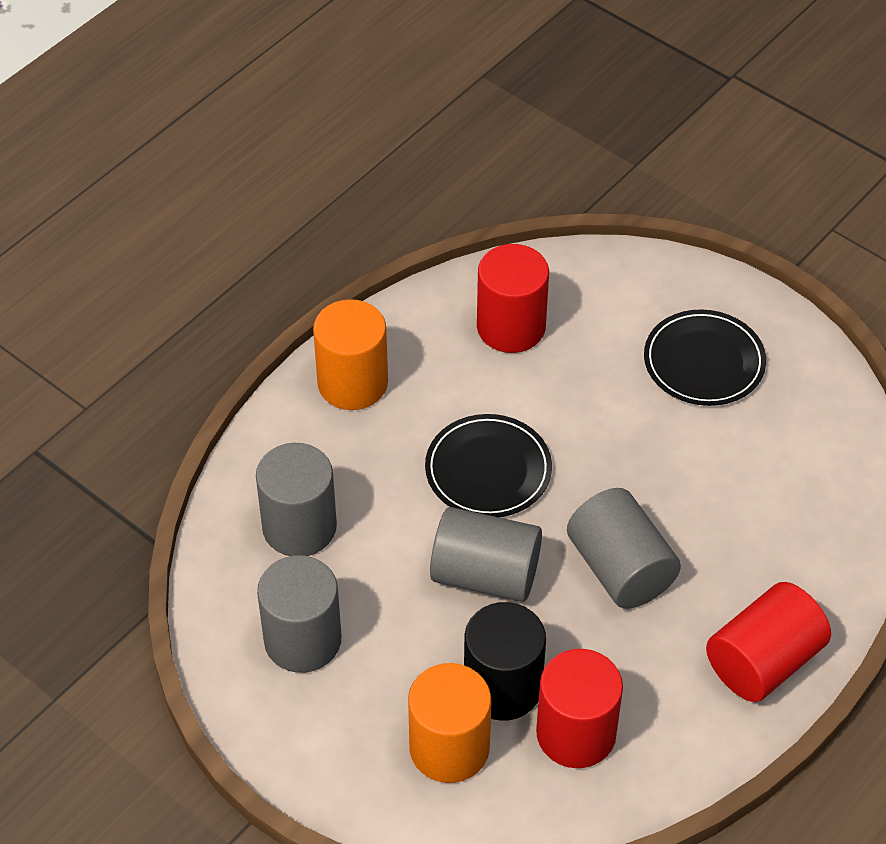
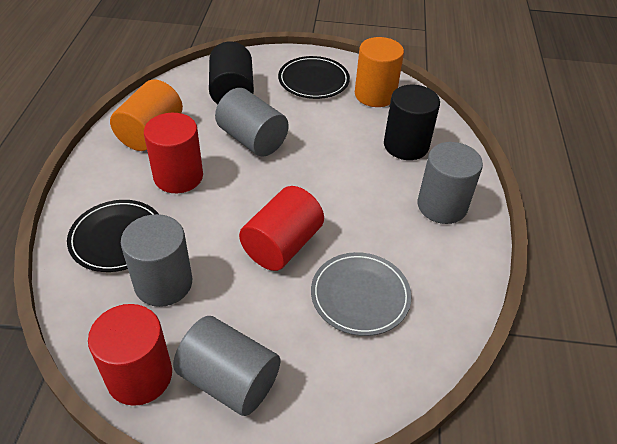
black cylinder: 1 -> 2
grey plate: 0 -> 1

